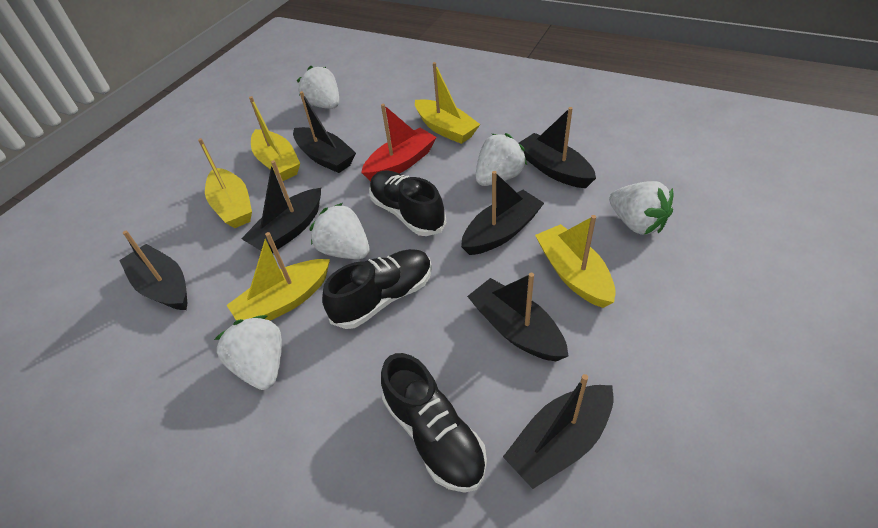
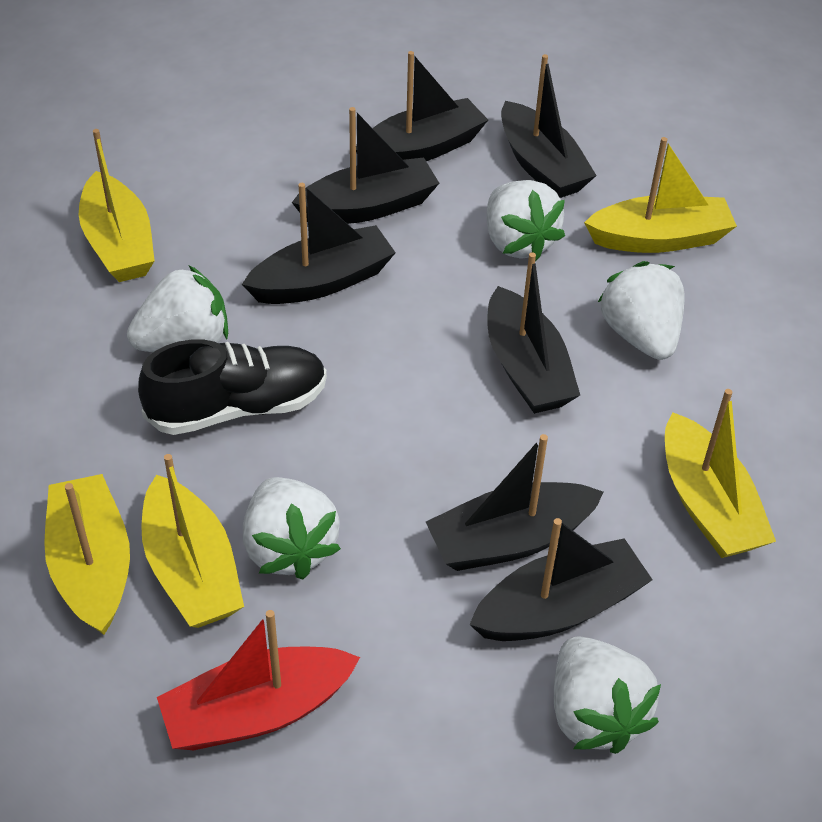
black shoe: 3 -> 1

